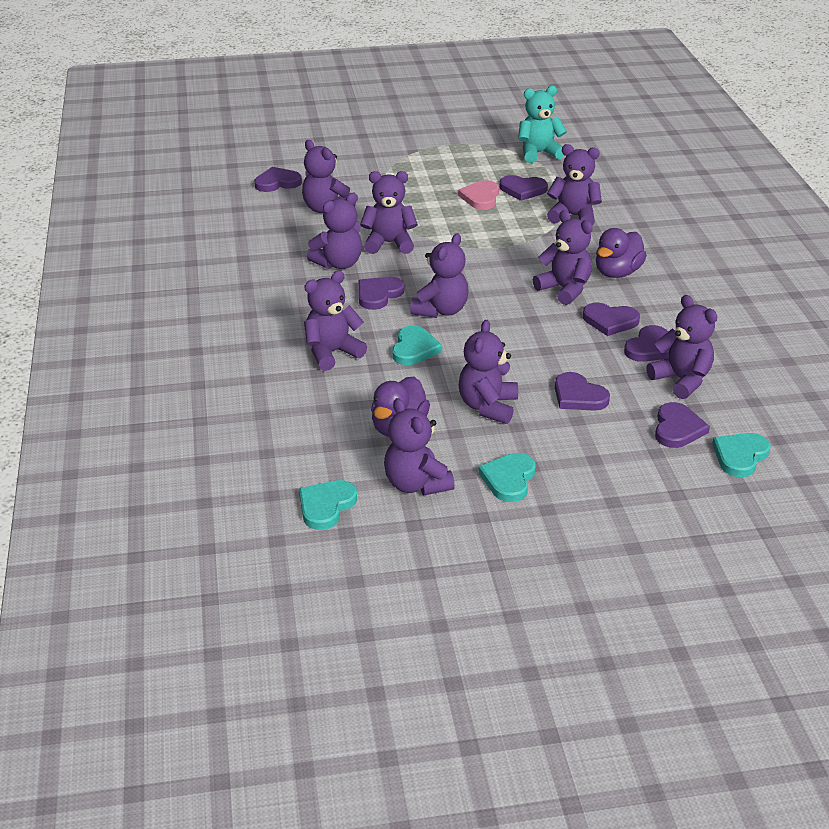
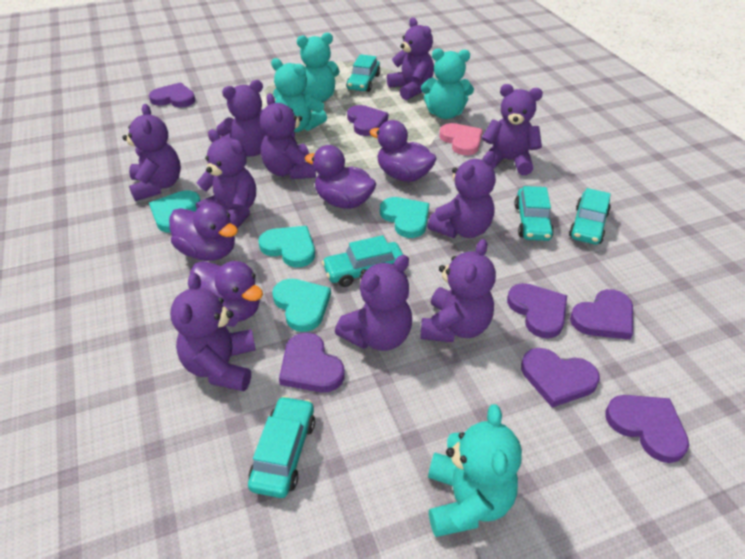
purple duck: 2 -> 4
turquoise car: 0 -> 5
turquoise teddy bear: 1 -> 4

